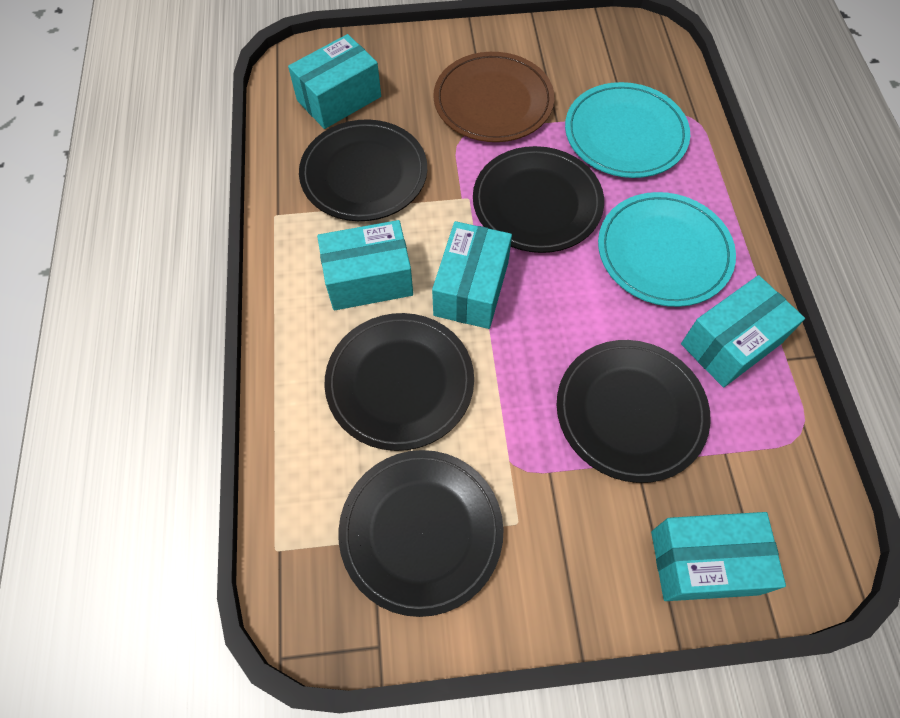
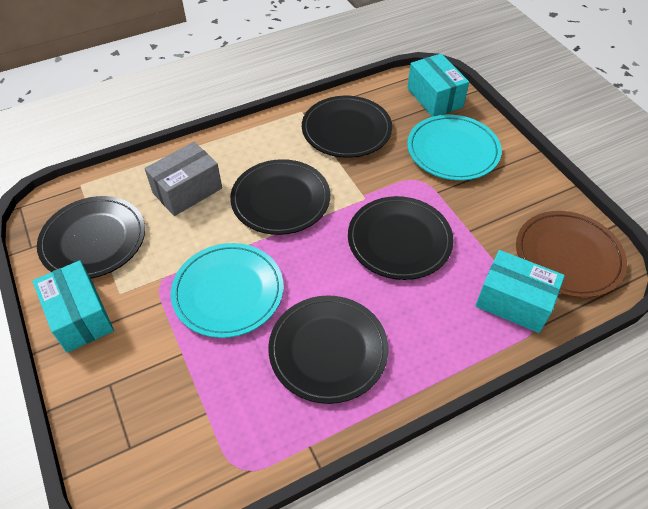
grey box: 0 -> 1
turquoise box: 5 -> 3

